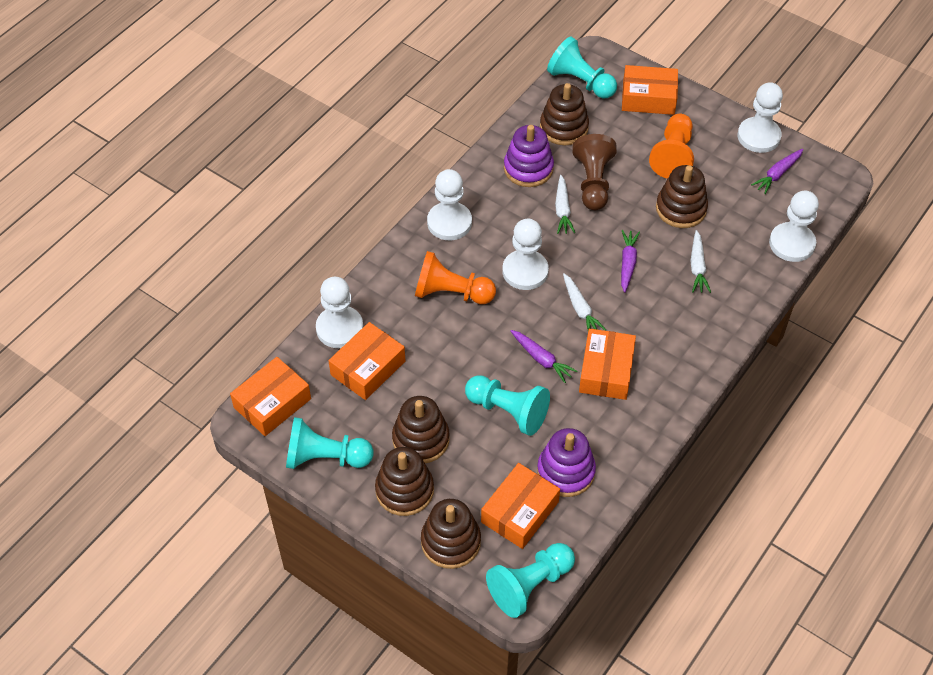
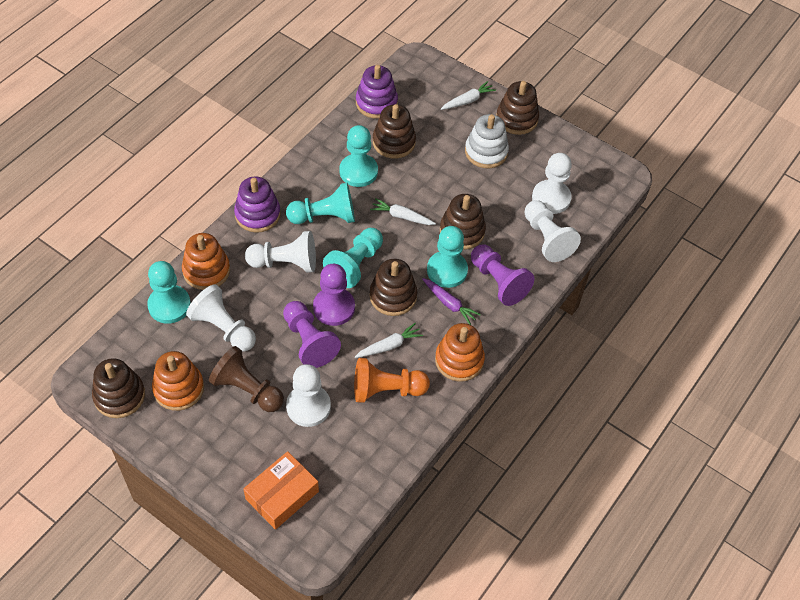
orange box: 5 -> 1
orange pawn: 2 -> 1
orange stacking toy: 0 -> 3
purple carrot: 3 -> 1
purple pawn: 0 -> 3
turquoise pawn: 4 -> 5
white stacking toy: 0 -> 1

